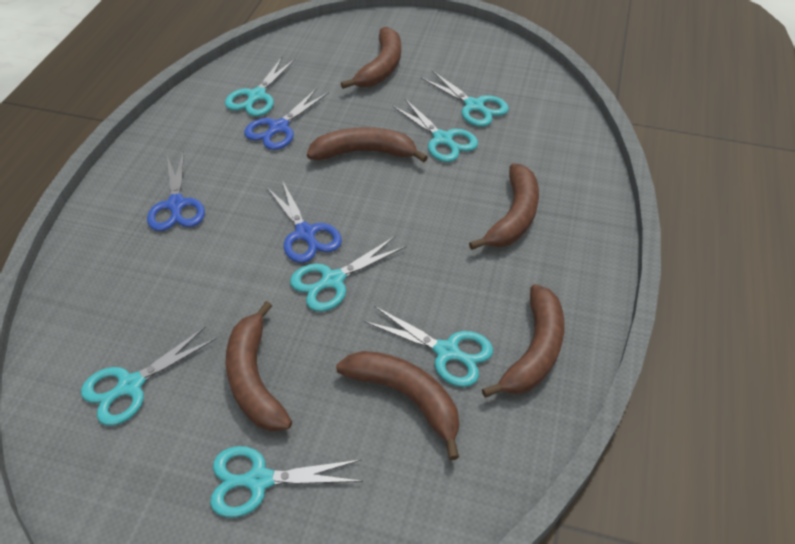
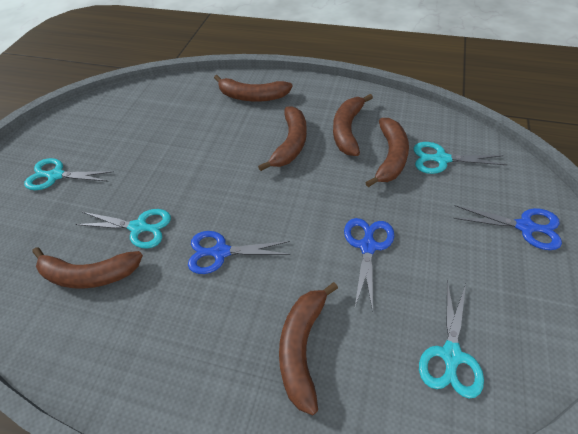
turquoise scissors: 7 -> 4

